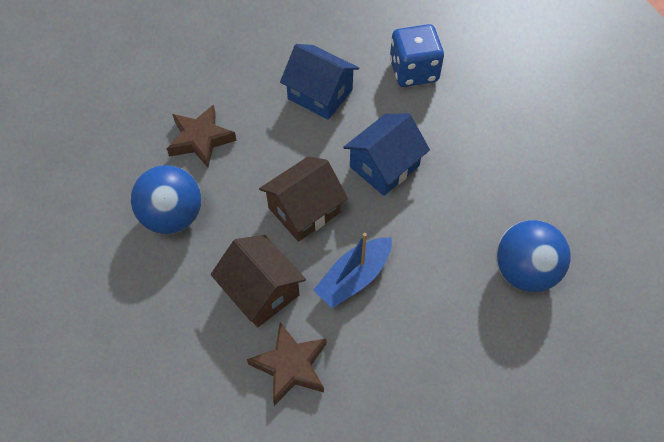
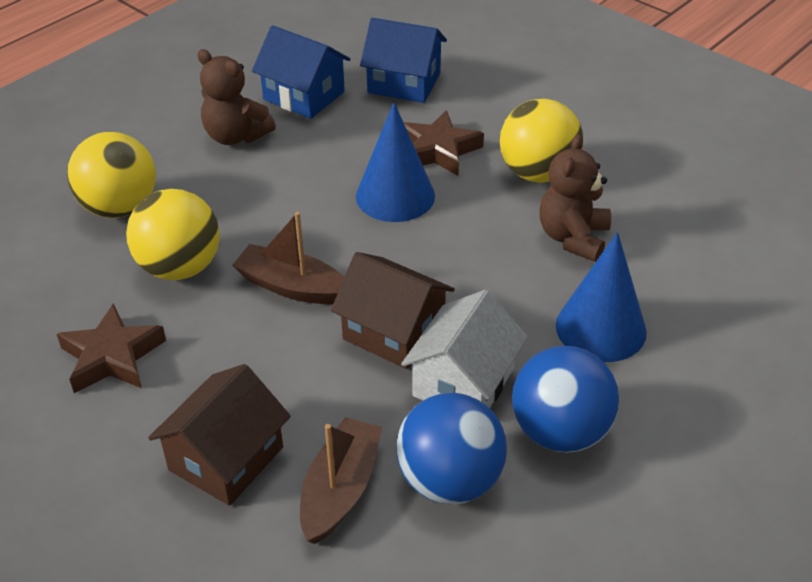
blue boat: 1 -> 0
blue cone: 0 -> 2
blue dice: 1 -> 0
brown boat: 0 -> 2
brown teddy bear: 0 -> 2
white house: 0 -> 1
yellow ball: 0 -> 3

